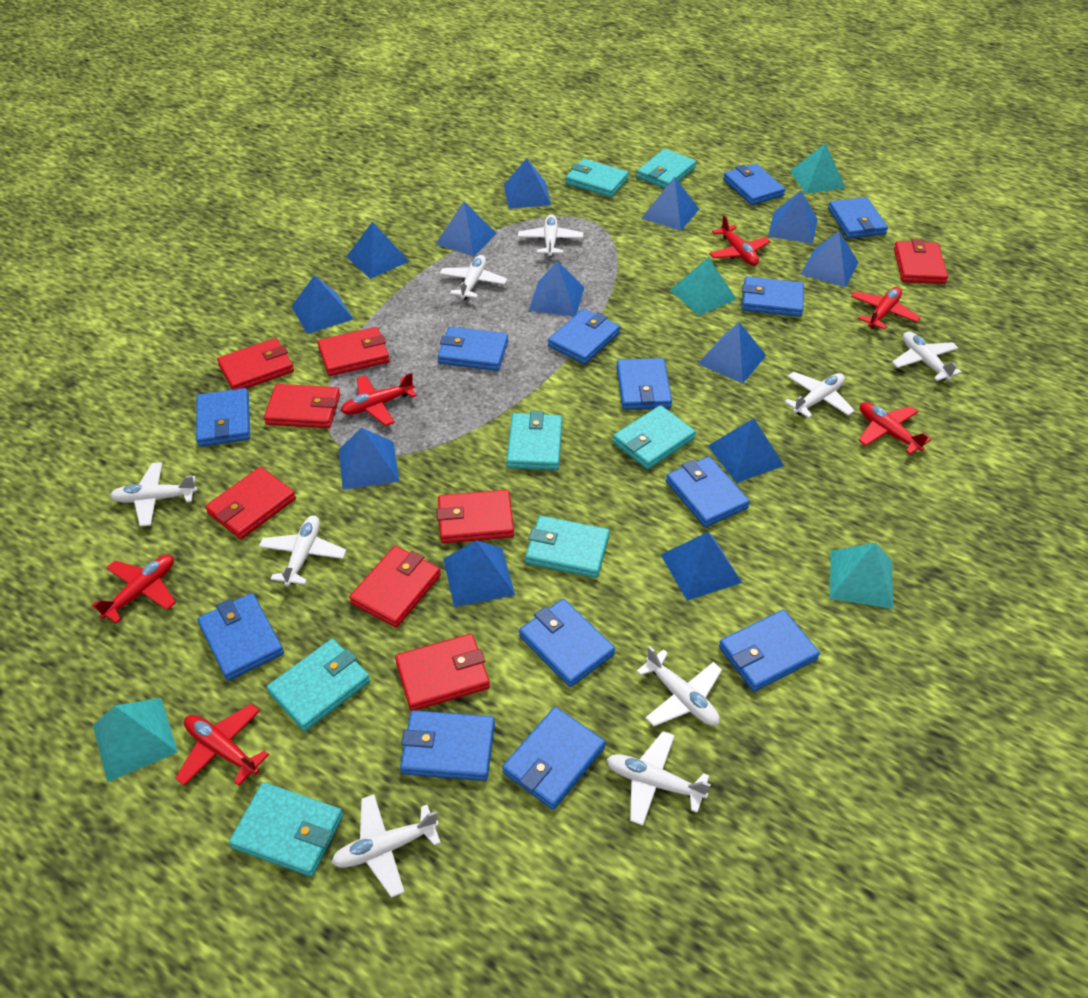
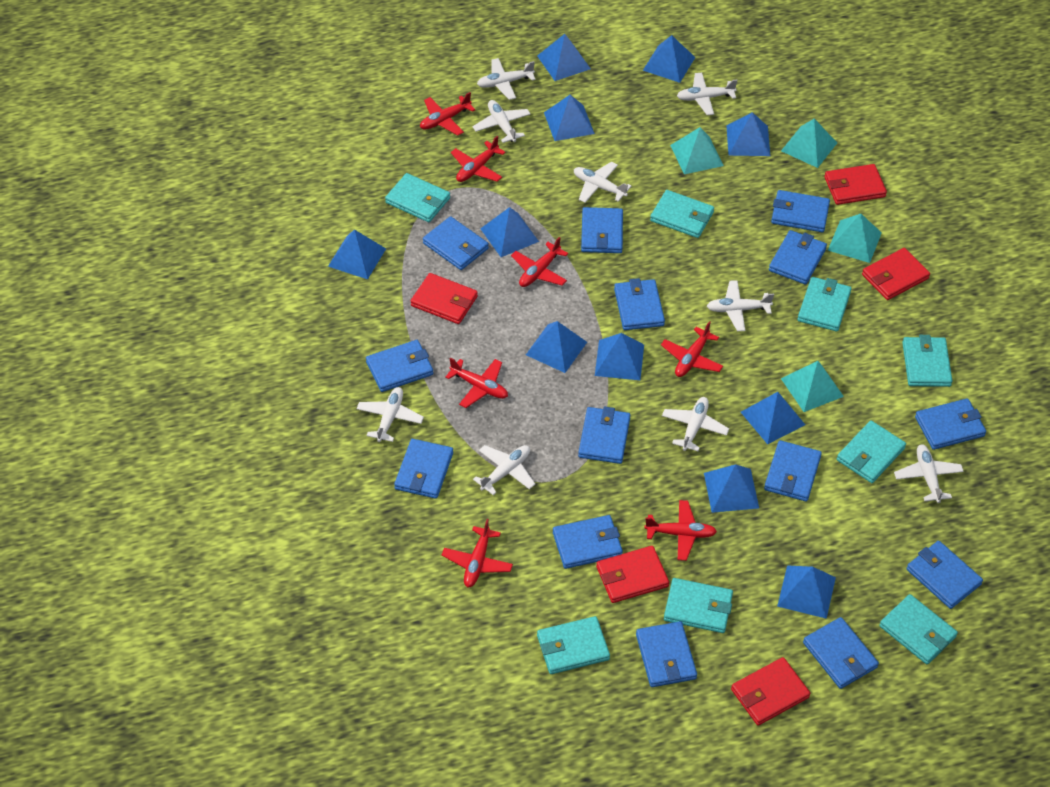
blue pyramid: 13 -> 11
blue wallet: 13 -> 14
red plane: 6 -> 7
red wallet: 8 -> 5
turquoise wallet: 7 -> 8

